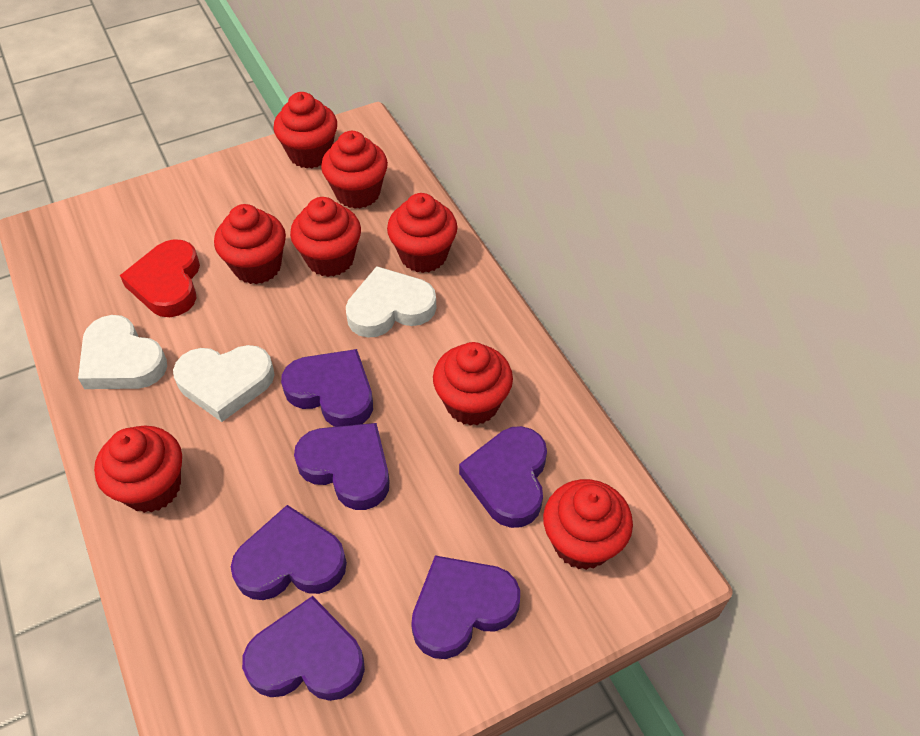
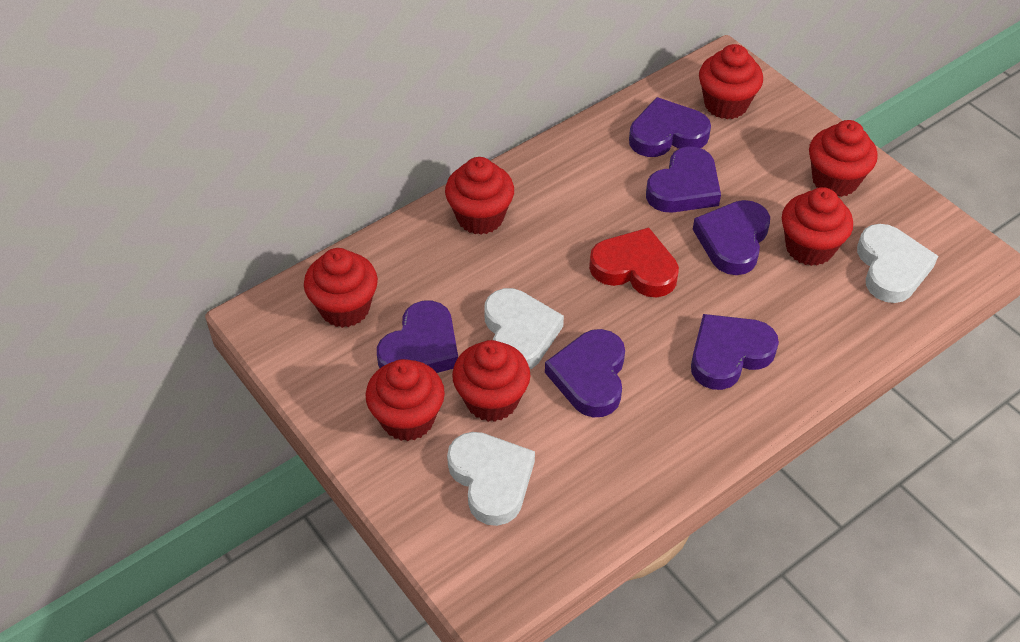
red cupcake: 8 -> 7

